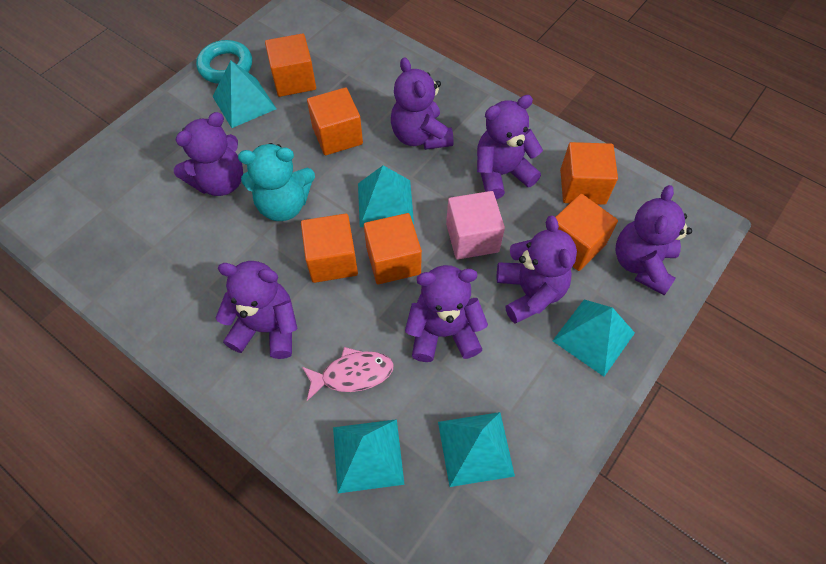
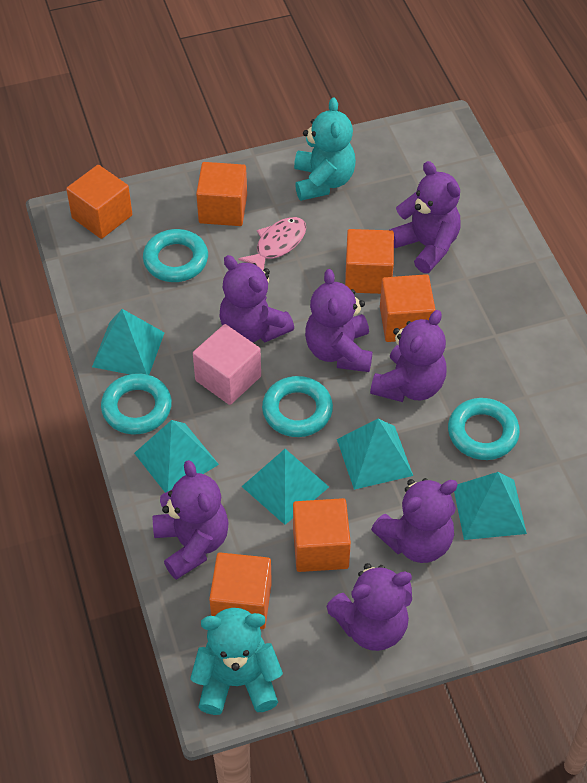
turquoise ring: 1 -> 4
turquoise teddy bear: 1 -> 2

